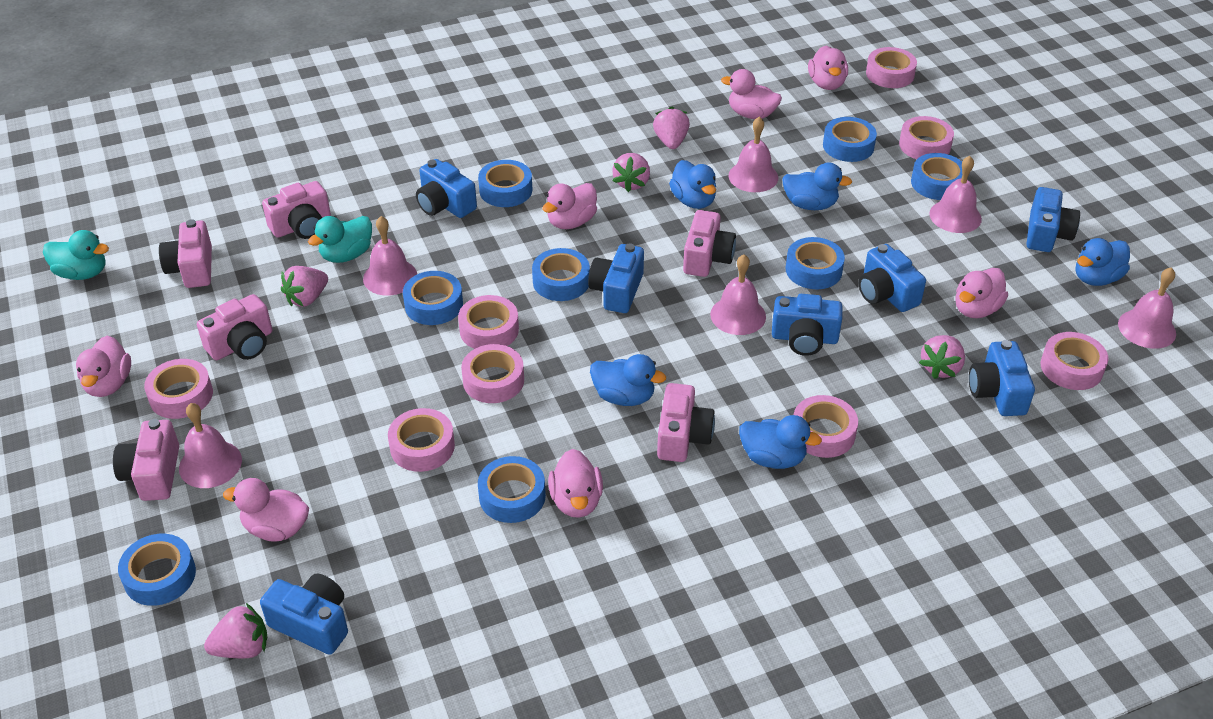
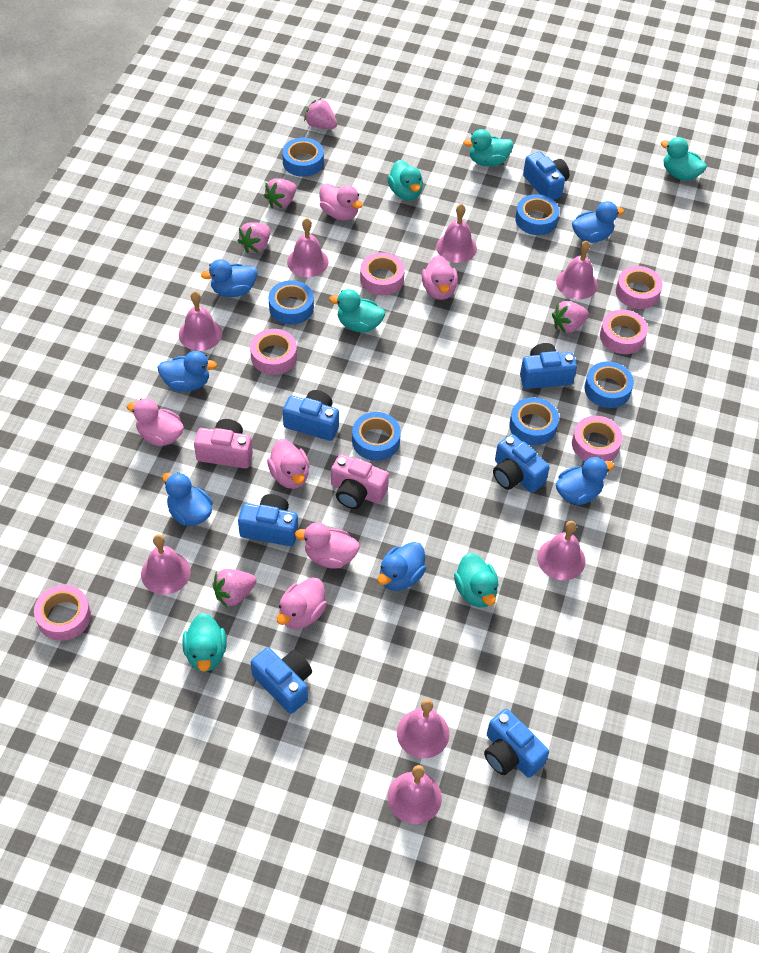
blue duck: 5 -> 6
blue tape: 8 -> 6
pink bell: 6 -> 8
pink camera: 6 -> 2
pink duck: 7 -> 6
pink tape: 8 -> 6
turquoise duck: 2 -> 6

